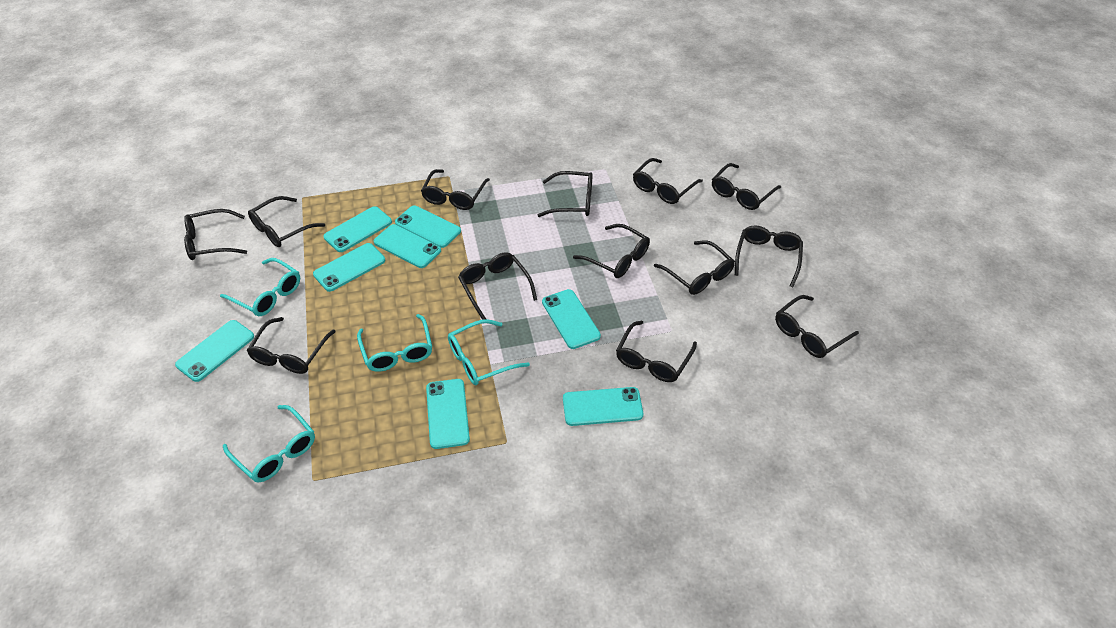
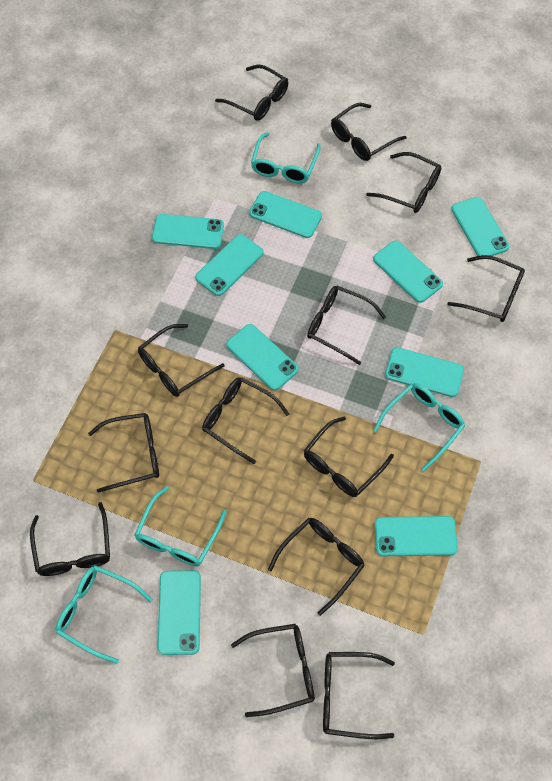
turquoise phone: 8 -> 9

